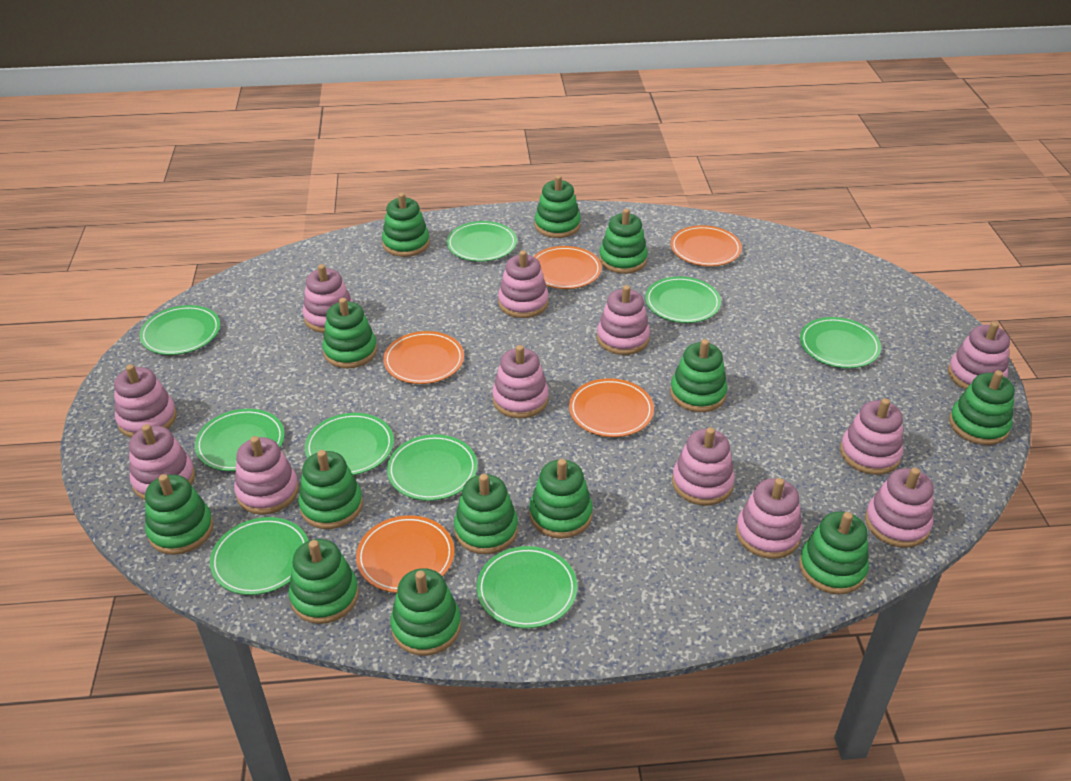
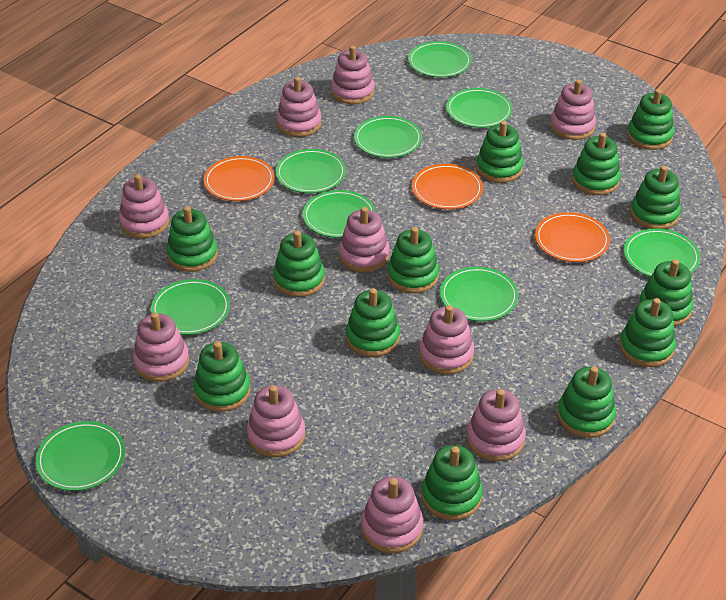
orange plate: 5 -> 3
pink stacking toy: 12 -> 10

